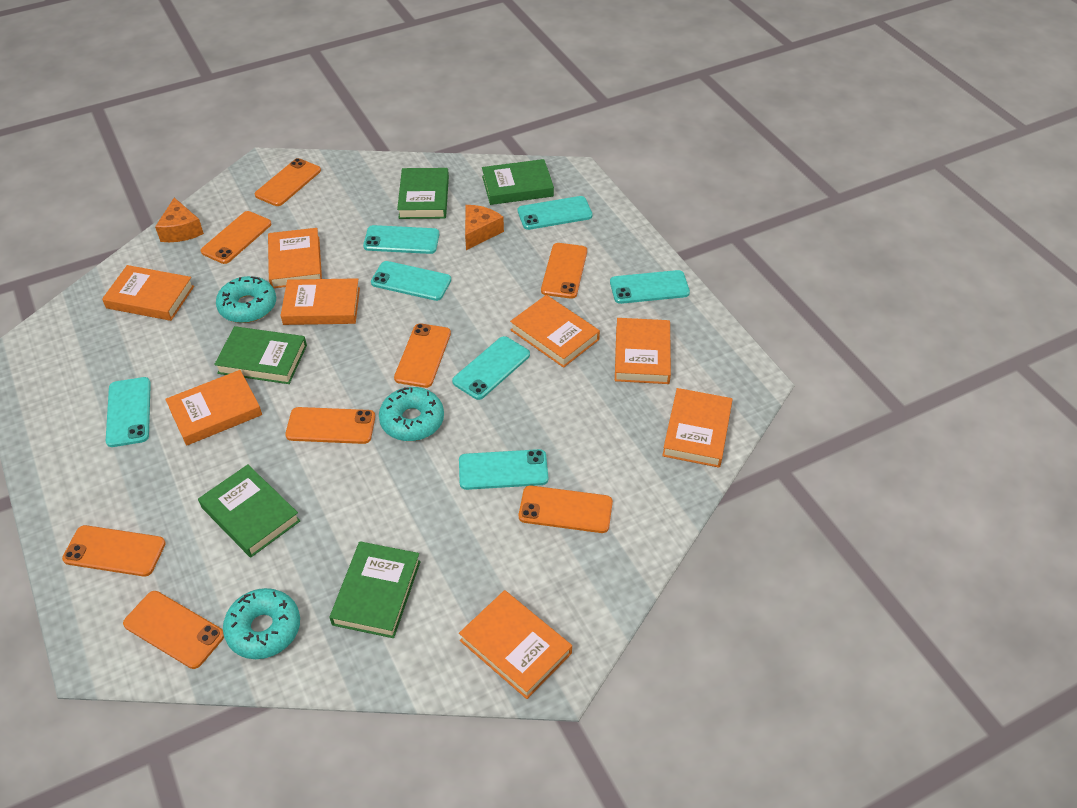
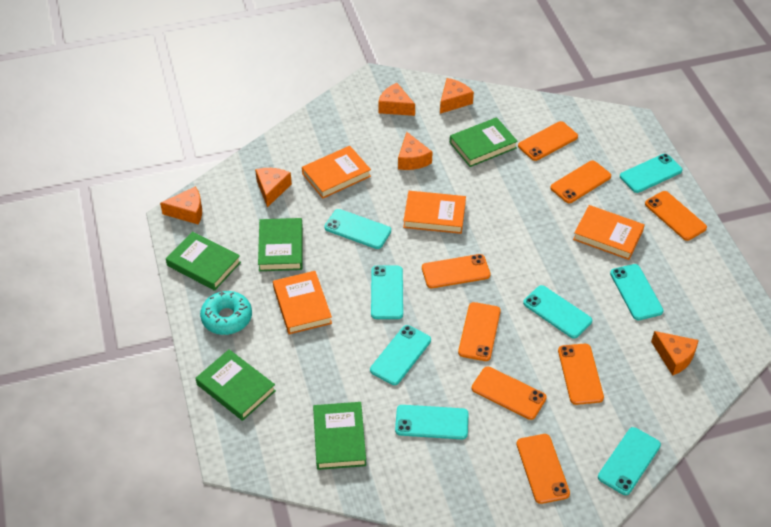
orange book: 8 -> 4
orange cheese: 2 -> 6
turquoise donut: 3 -> 1
turquoise phone: 7 -> 8

